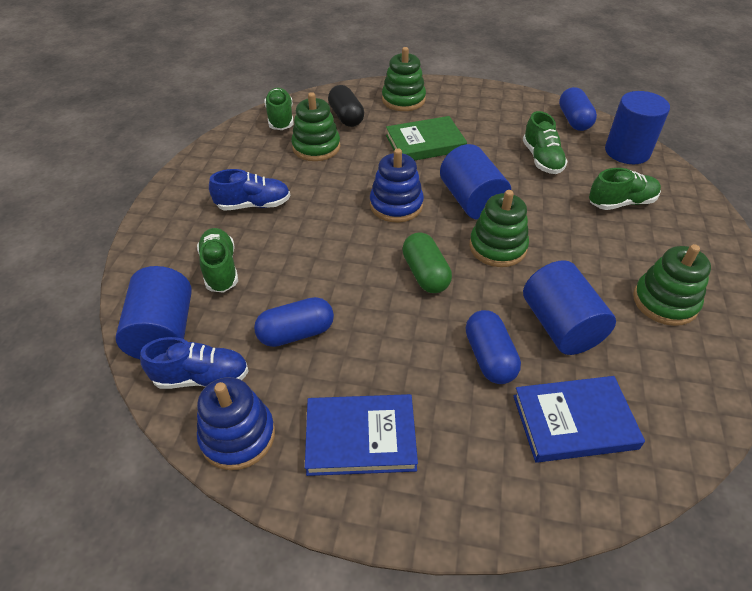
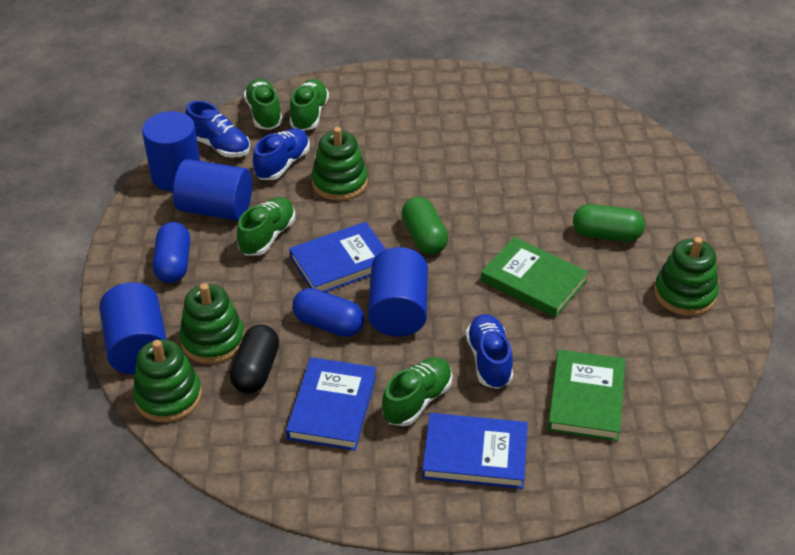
blue book: 2 -> 3
blue capsule: 3 -> 2
blue shoe: 2 -> 3
blue stacking toy: 2 -> 0
green book: 1 -> 2
green capsule: 1 -> 2

